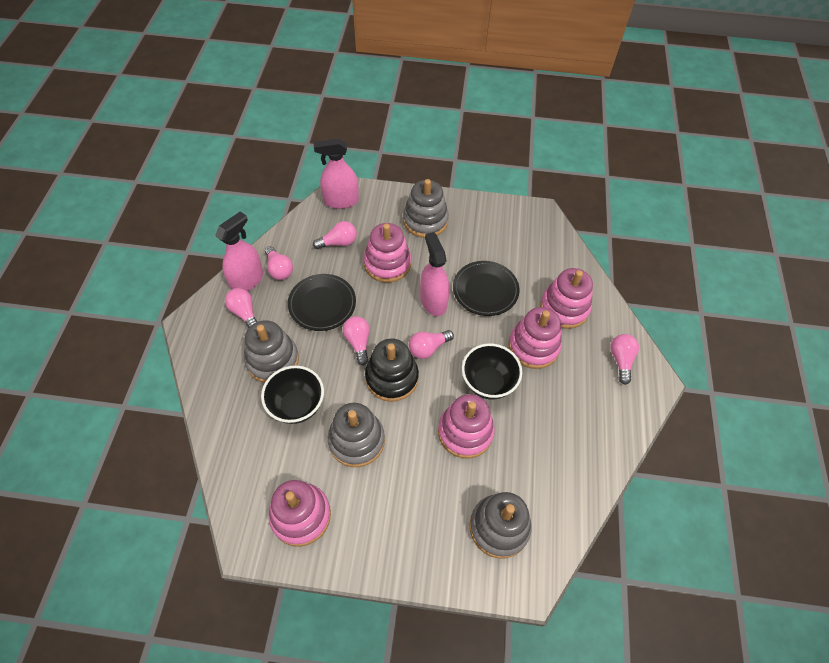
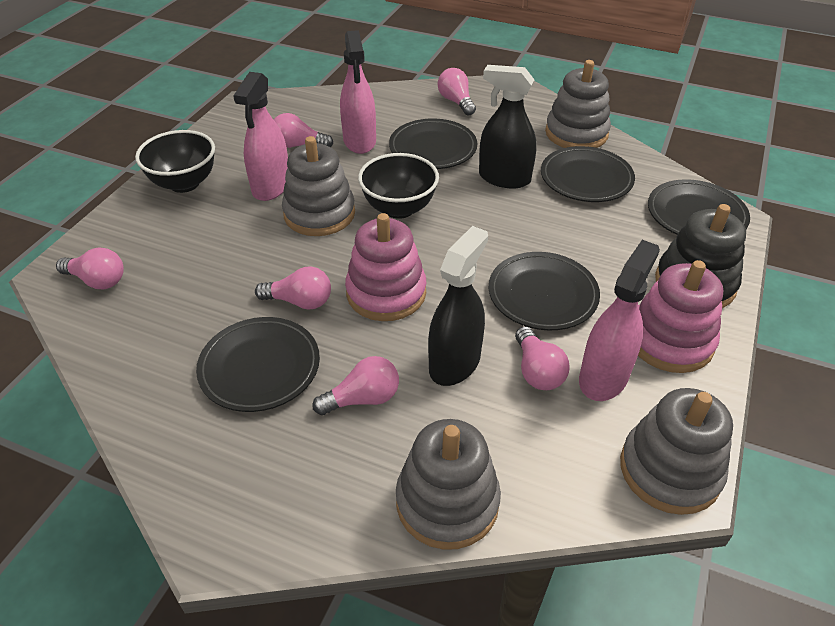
black plate: 2 -> 5
black spray bottle: 0 -> 2
pink stacking toy: 5 -> 2

